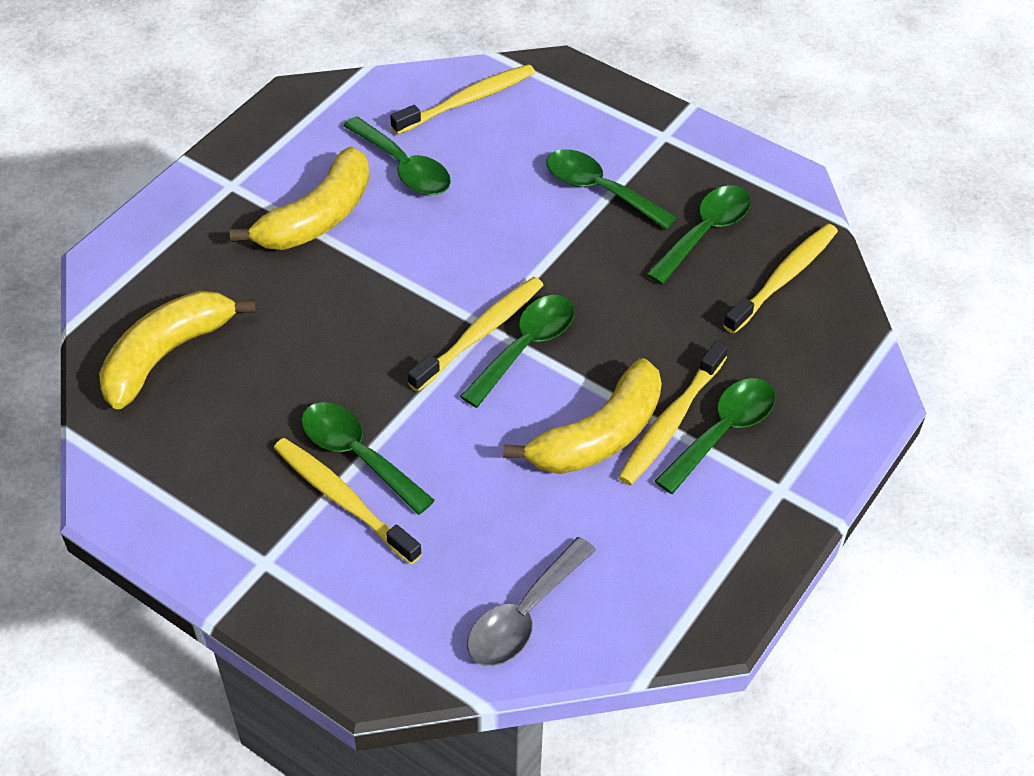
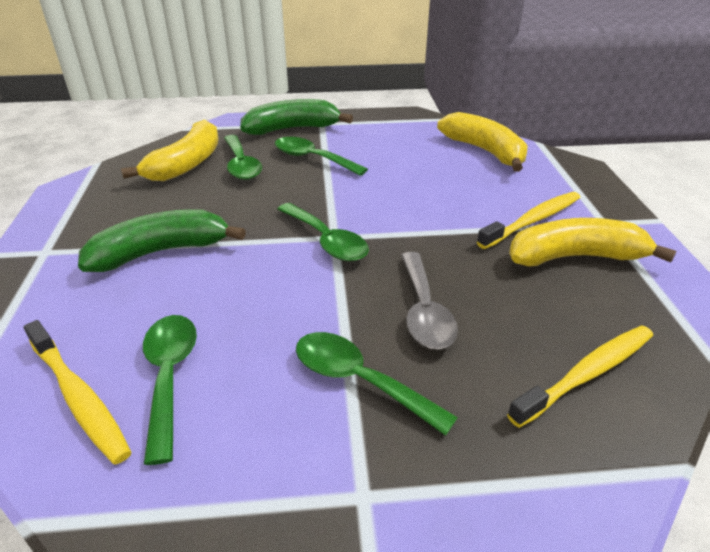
green banana: 0 -> 2
green spoon: 6 -> 5
yellow toothbrush: 5 -> 3

